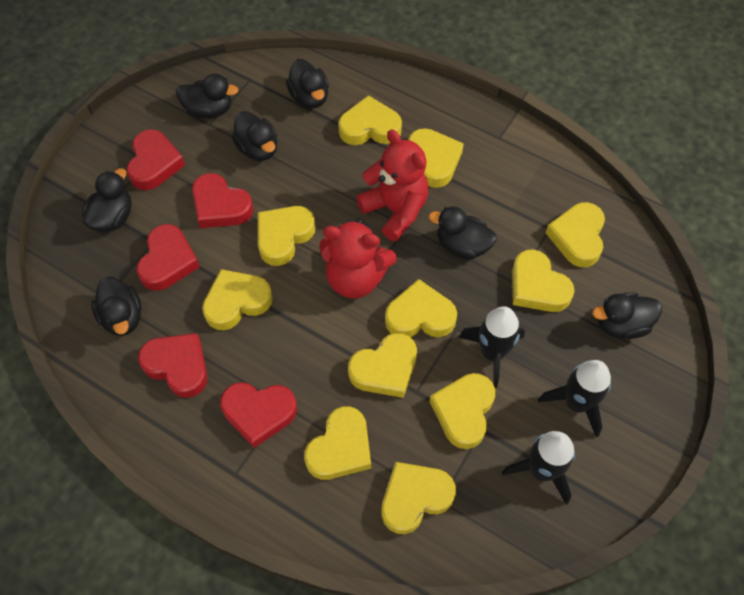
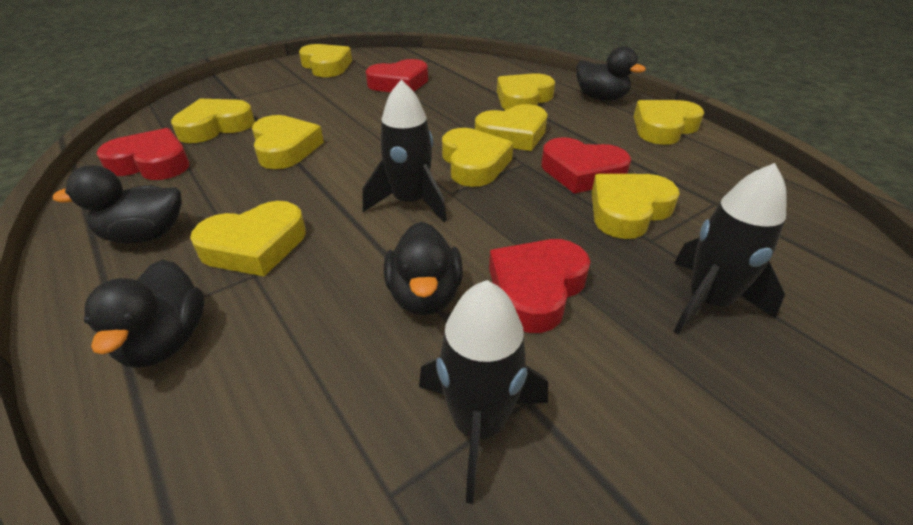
black duck: 7 -> 4
red heart: 5 -> 4
red teddy bear: 2 -> 0
yellow heart: 11 -> 9

